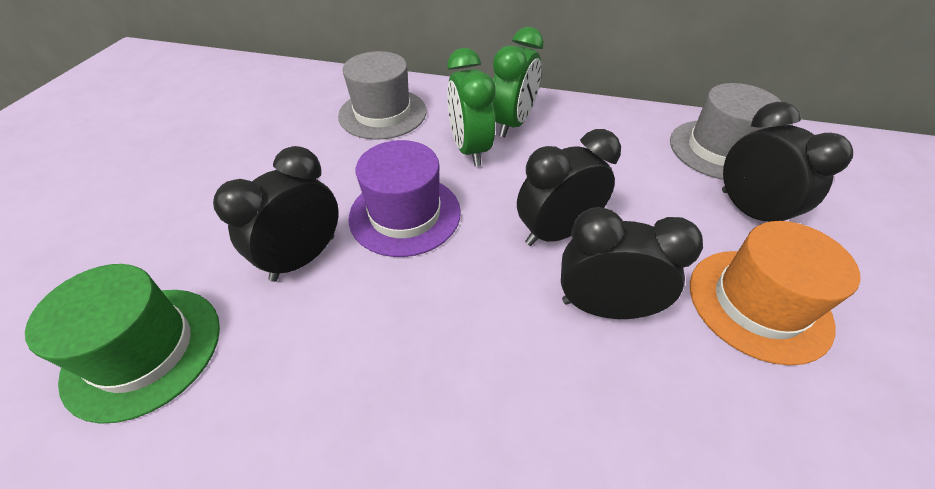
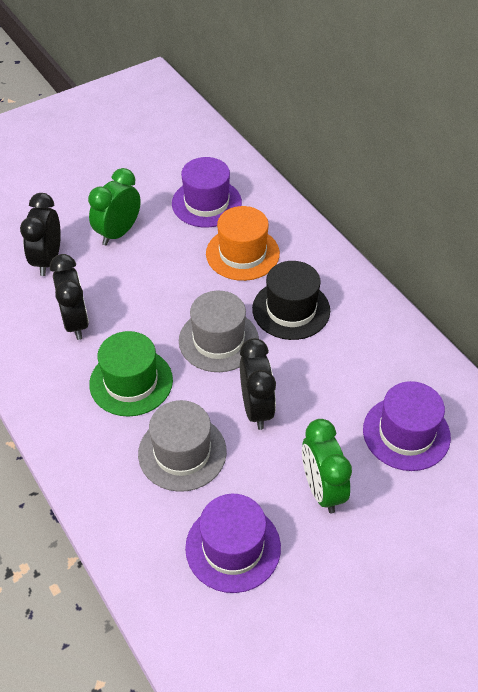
black clock: 4 -> 3
black hat: 0 -> 1
purple hat: 1 -> 3

